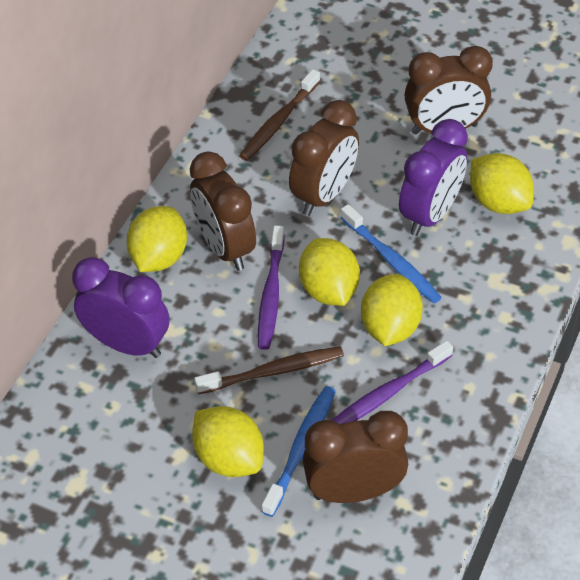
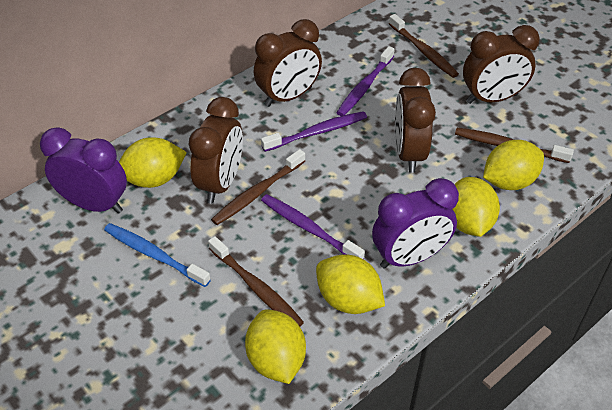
blue toothbrush: 2 -> 1
brown toothbrush: 2 -> 4
purple toothbrush: 2 -> 3

